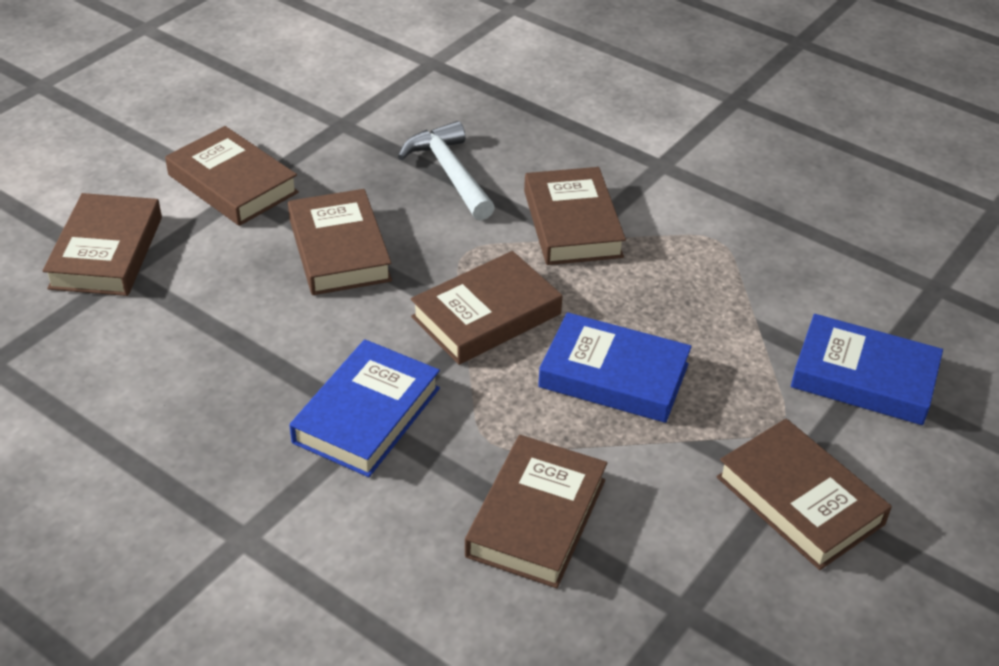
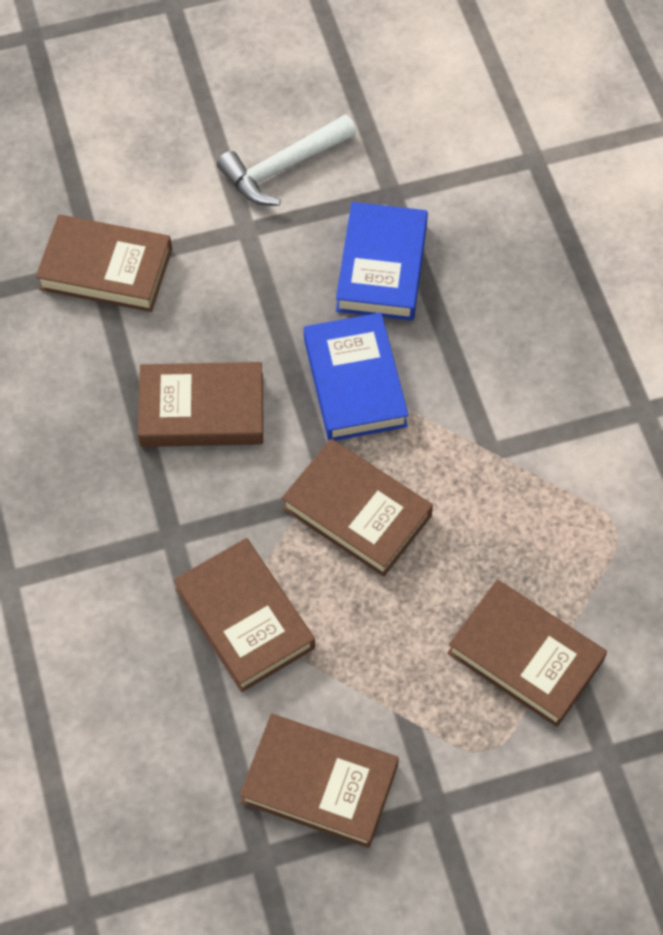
blue book: 3 -> 2
brown book: 7 -> 6

